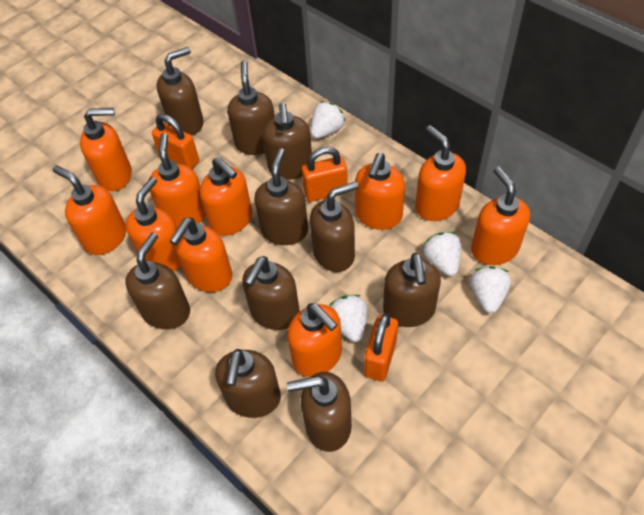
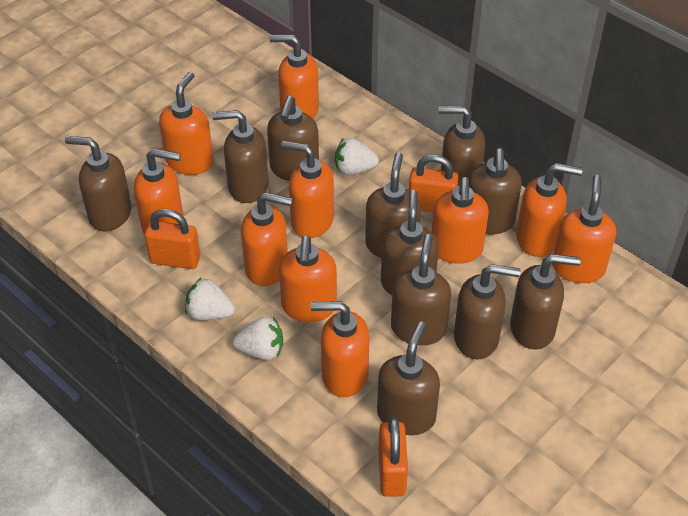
brown soap dispenser: 10 -> 11
white strawberry: 4 -> 3

